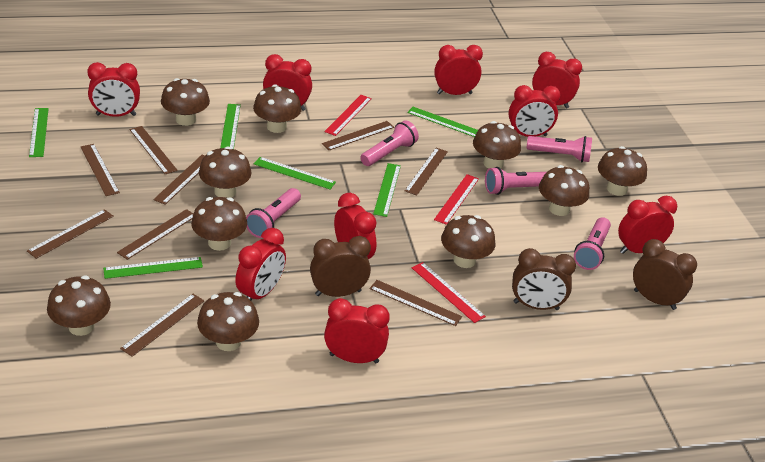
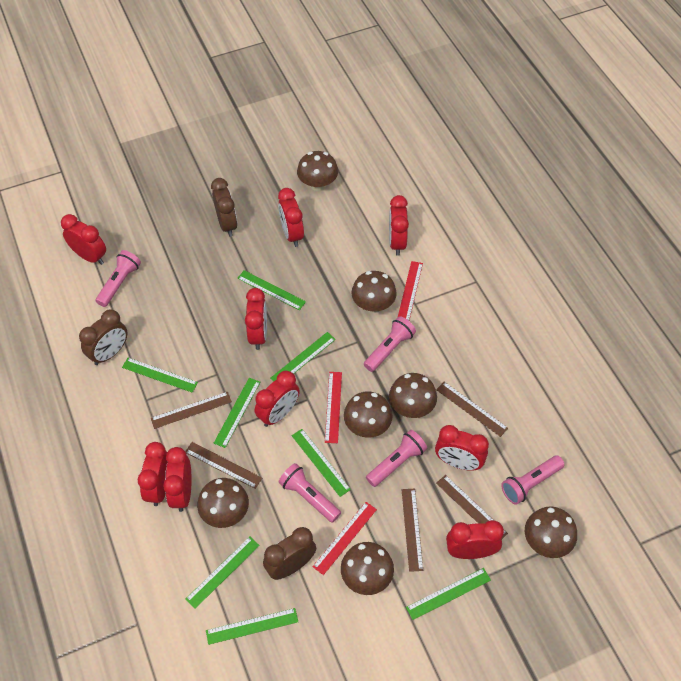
brown mushroom: 10 -> 7
brown ruler: 9 -> 5
green ruler: 6 -> 8

